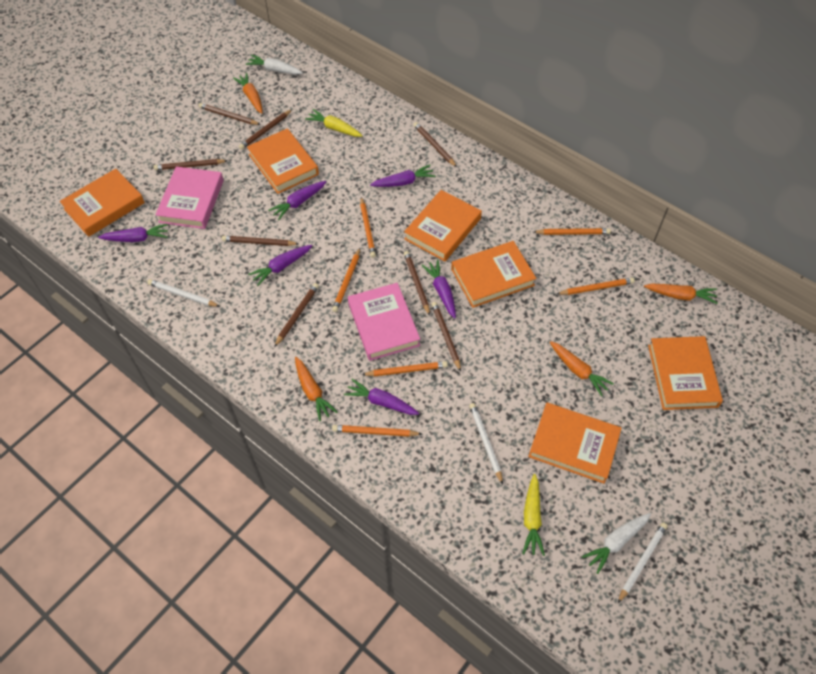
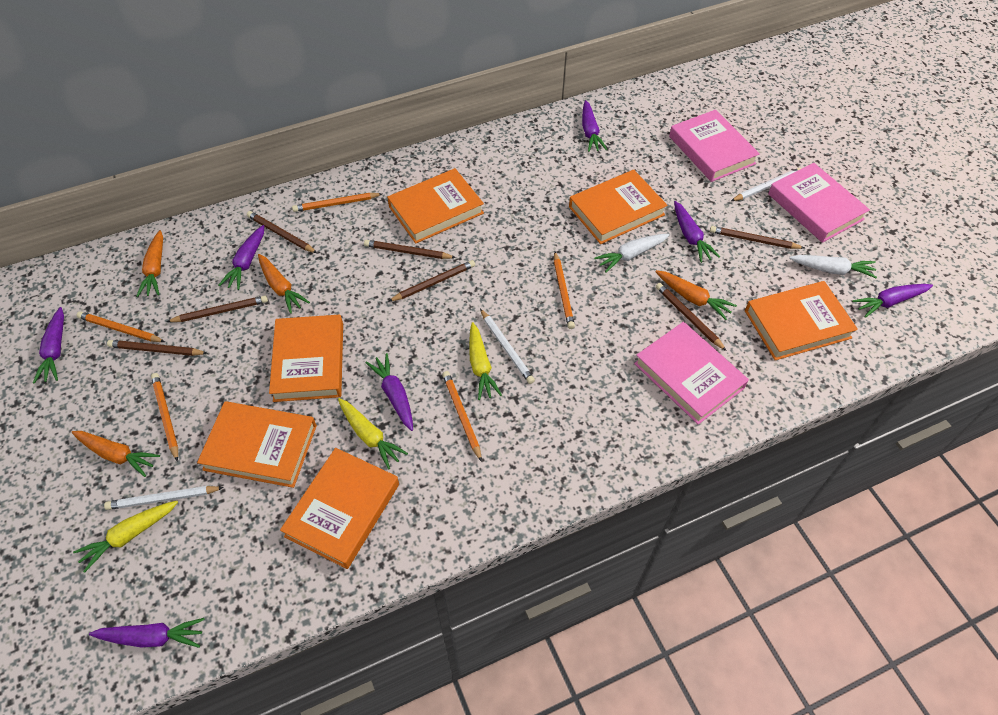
brown pencil: 8 -> 7
orange pencil: 6 -> 5
pink book: 2 -> 3
purple carrot: 6 -> 7
yellow carrot: 2 -> 3

